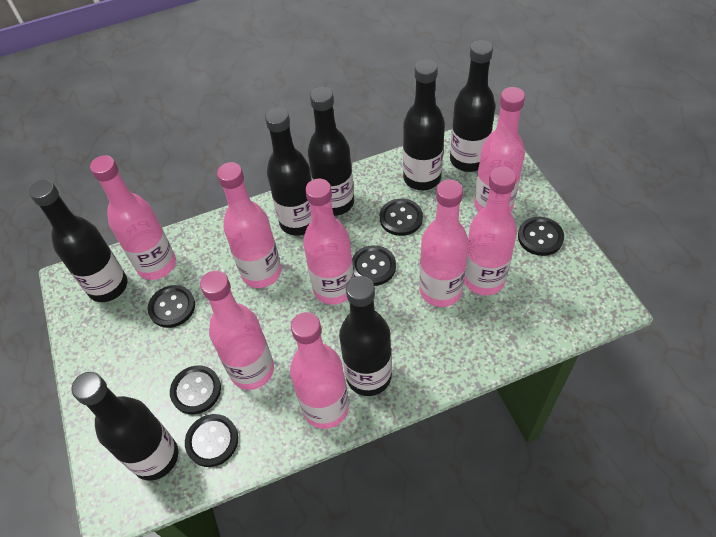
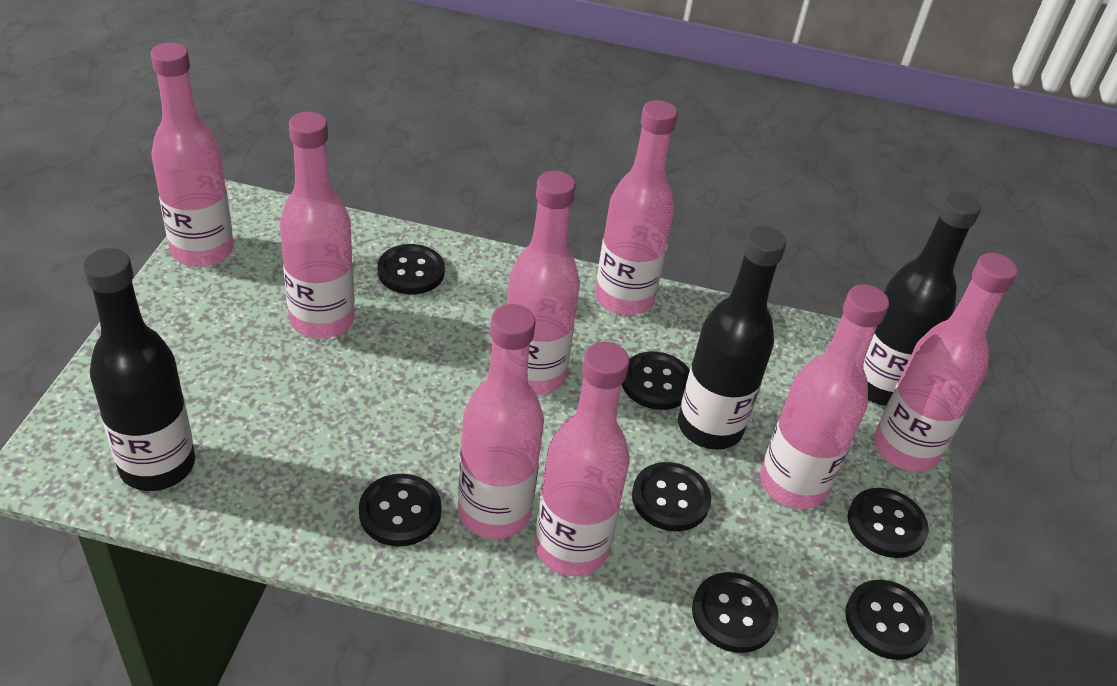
black bottle: 7 -> 3
black button: 6 -> 7

